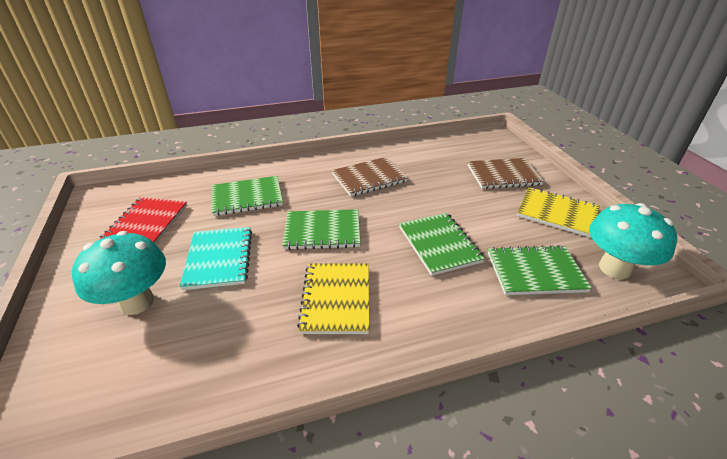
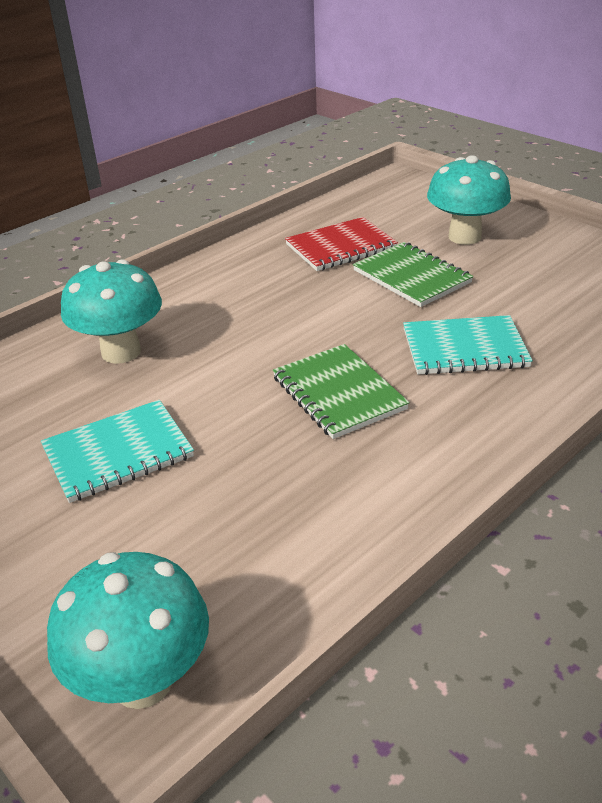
brown notebook: 2 -> 0
green notebook: 4 -> 2
turquoise mushroom: 2 -> 3
turquoise notebook: 1 -> 2
yellow notebook: 2 -> 0

